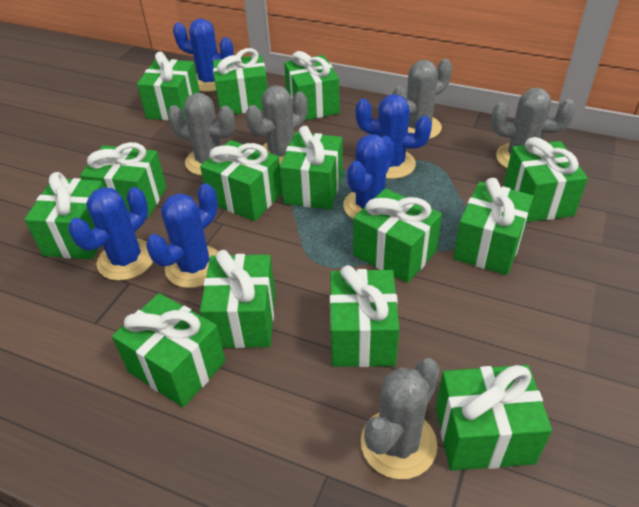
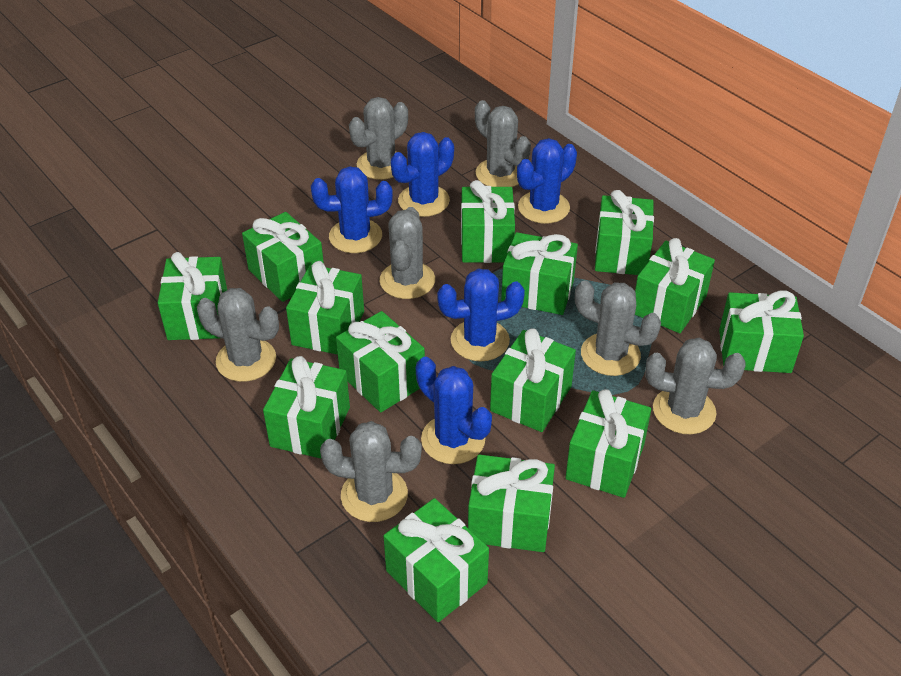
grey cactus: 5 -> 7

